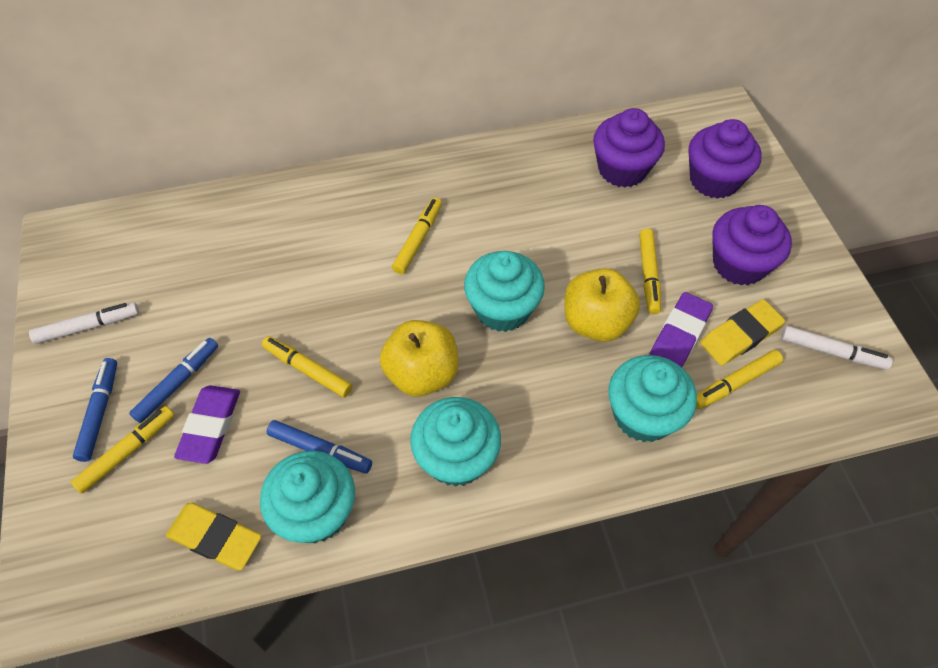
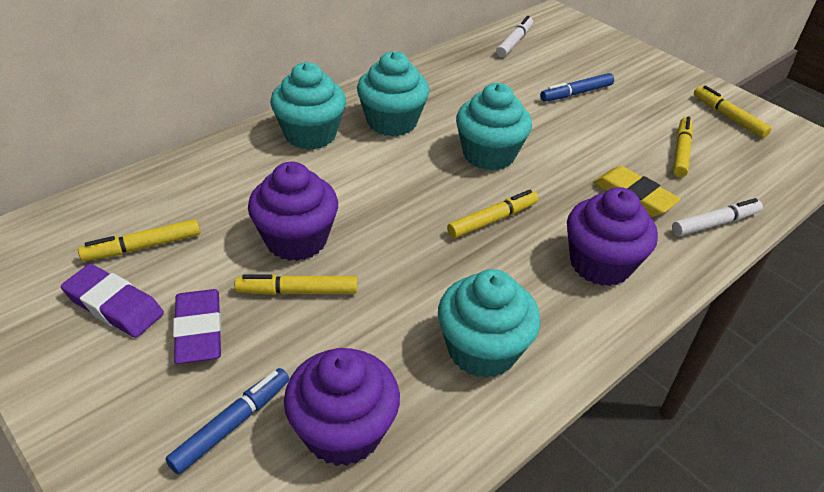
blue marker: 3 -> 2
yellow apple: 2 -> 0
yellow eraser: 2 -> 1

